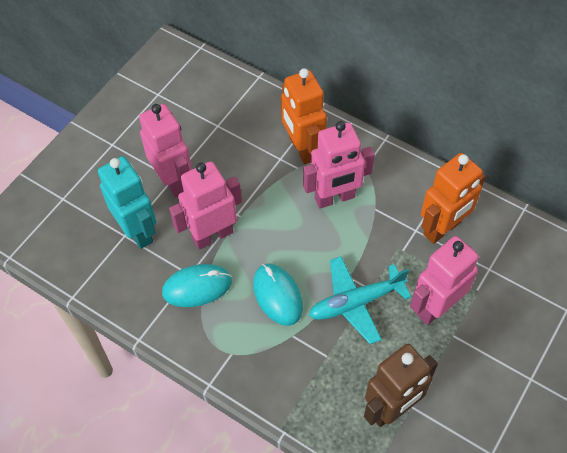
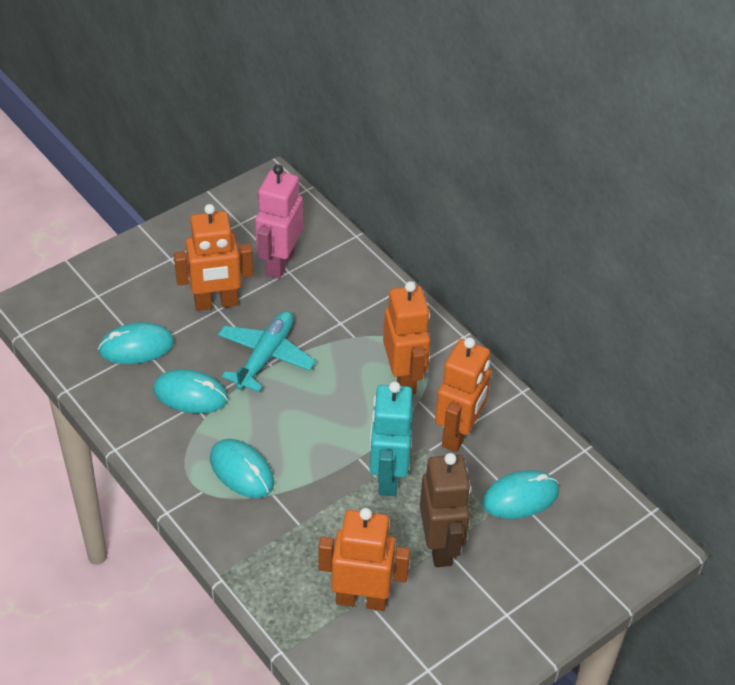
orange robot: 2 -> 4
pink robot: 4 -> 1
turquoise mouse: 2 -> 4

